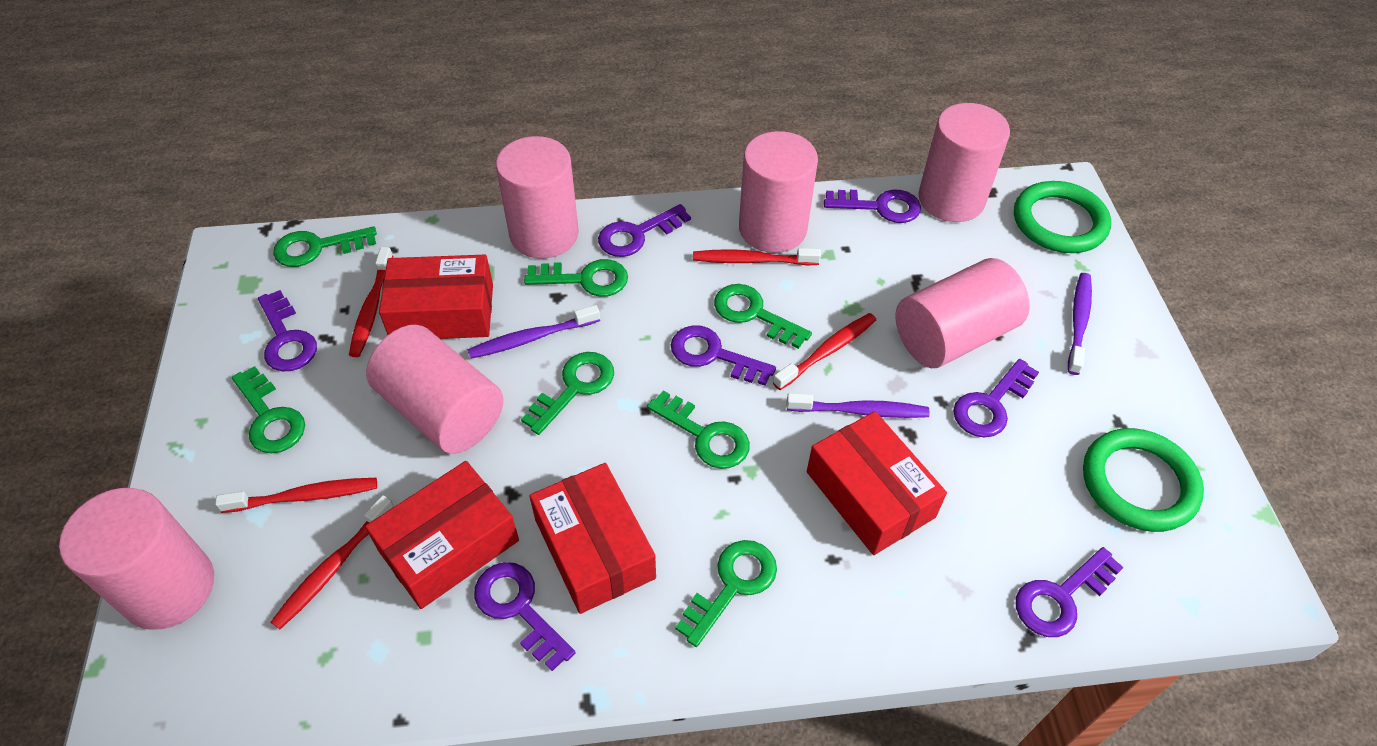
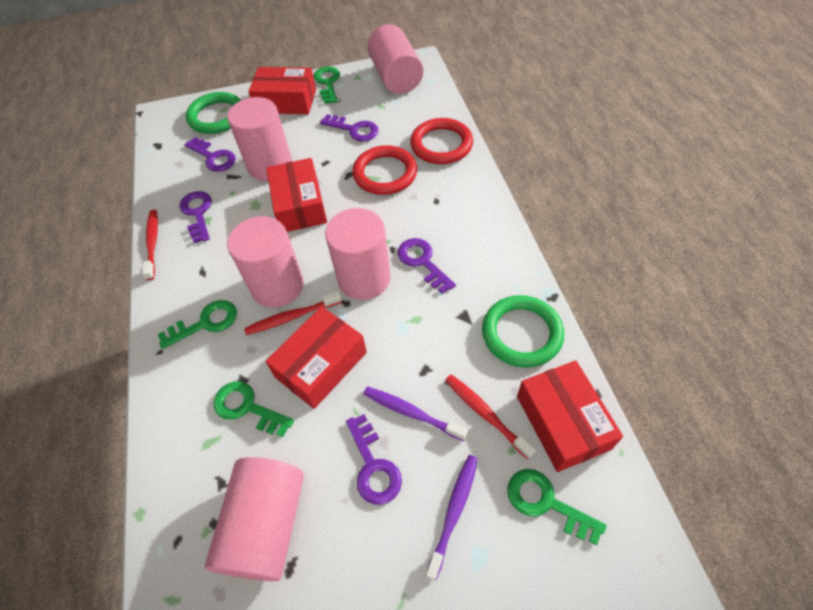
green key: 7 -> 4
pink cylinder: 6 -> 5
purple key: 7 -> 5
purple toothbrush: 3 -> 2
red ring: 0 -> 2
red toothbrush: 5 -> 3

